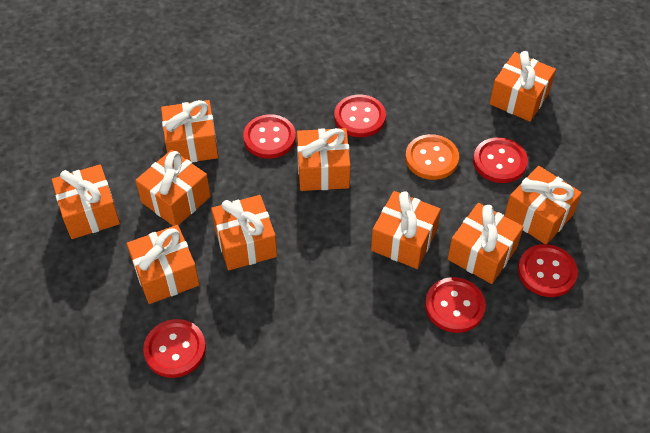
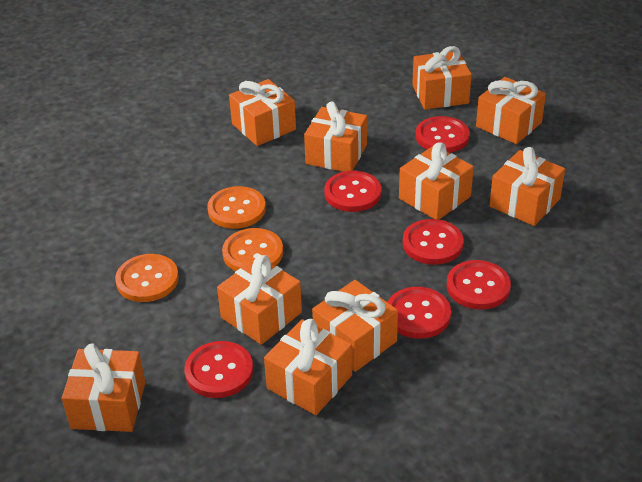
orange button: 1 -> 3

